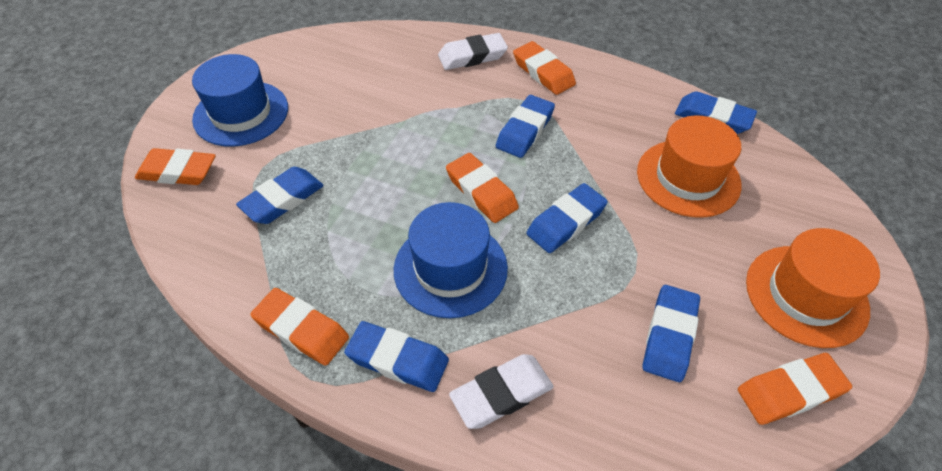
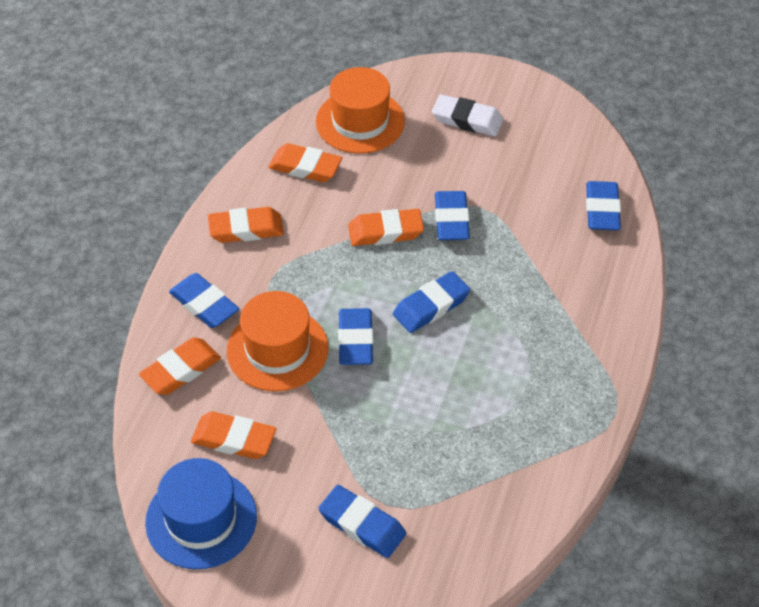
blue hat: 2 -> 1
white eraser: 2 -> 1

